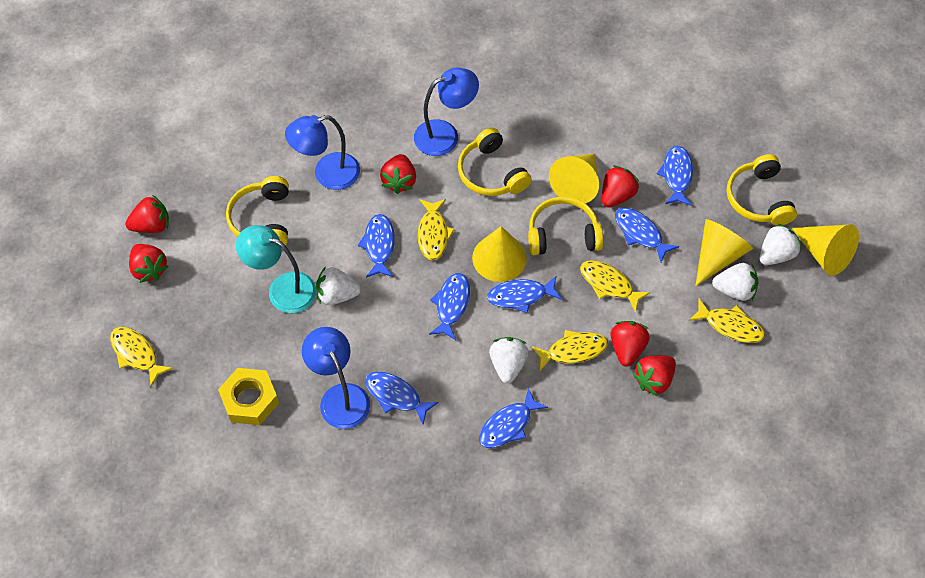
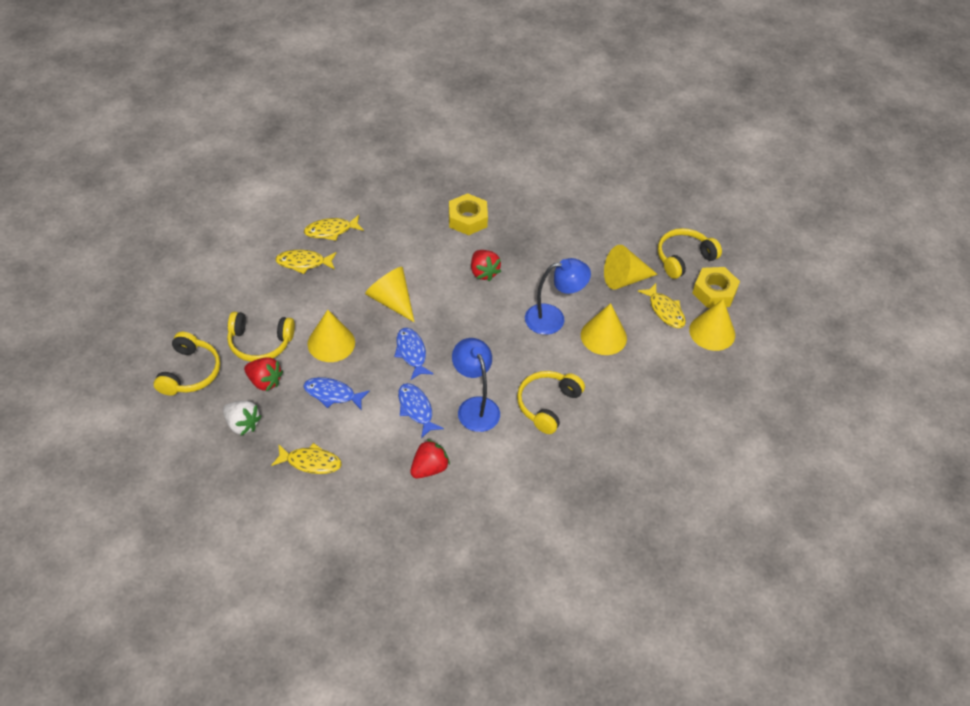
blue fish: 7 -> 3
blue lamp: 3 -> 2
red strawberry: 6 -> 3
turquoise lamp: 1 -> 0
white strawberry: 4 -> 1
yellow cone: 4 -> 5
yellow fish: 5 -> 4
yellow nut: 1 -> 2

